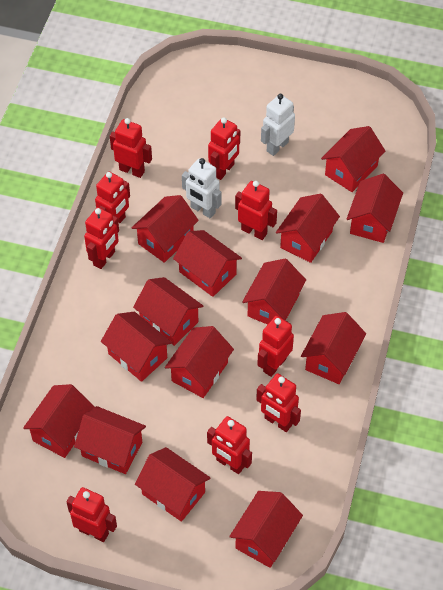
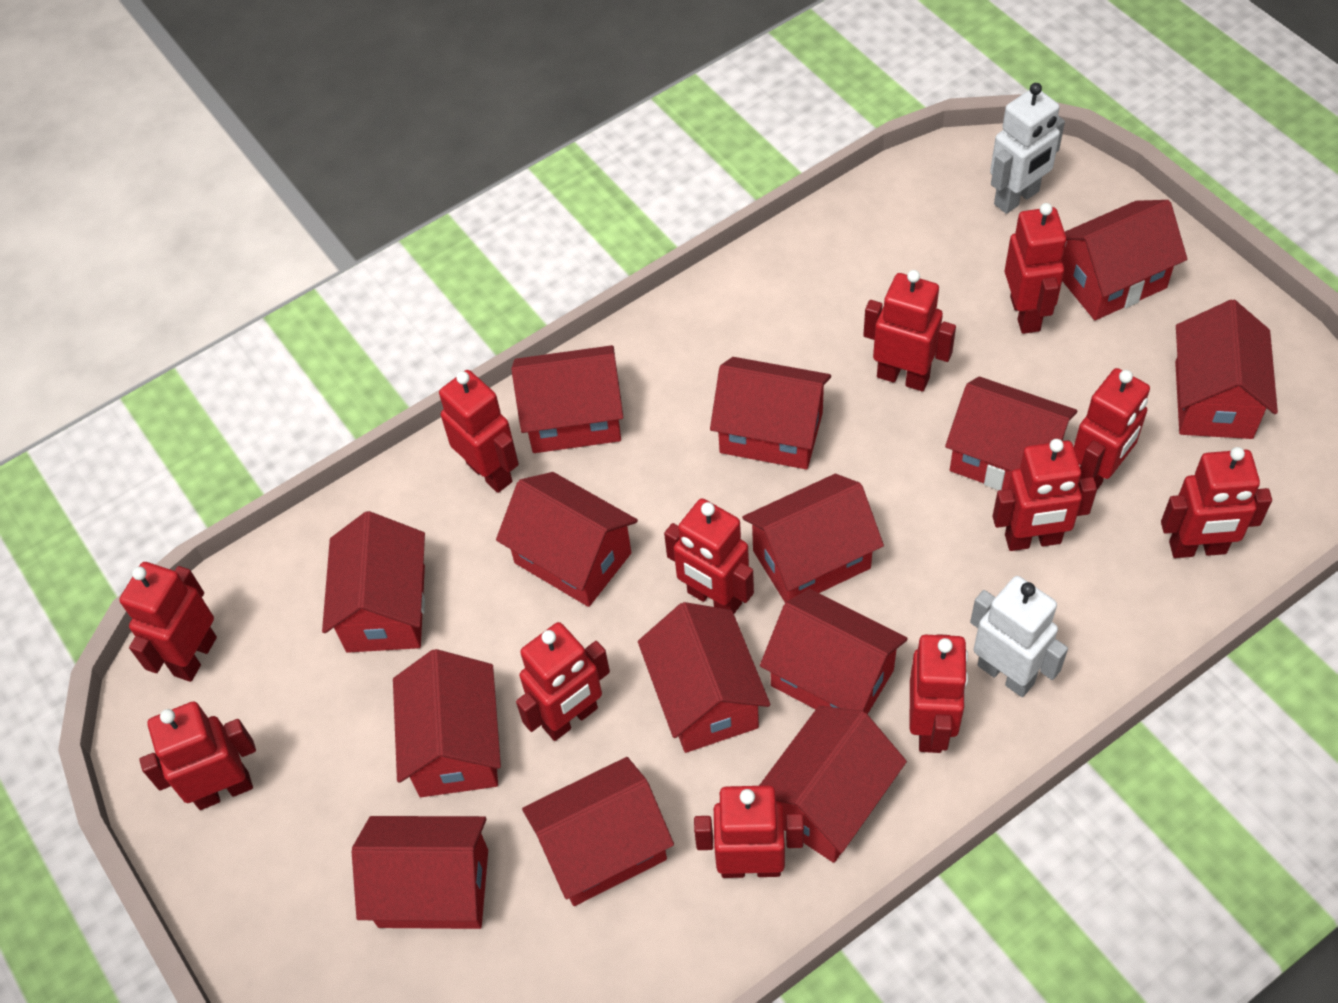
red robot: 9 -> 12

